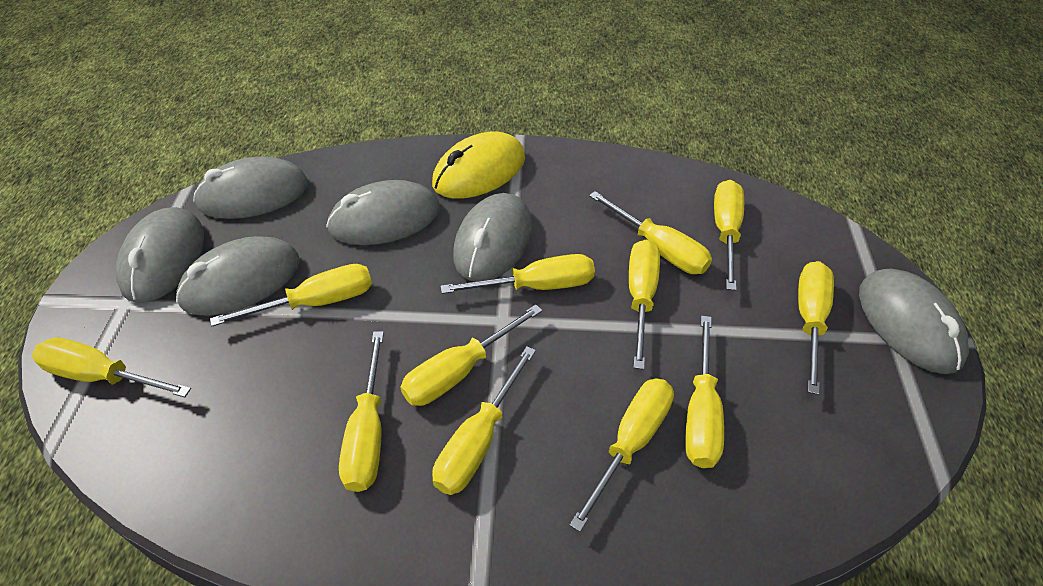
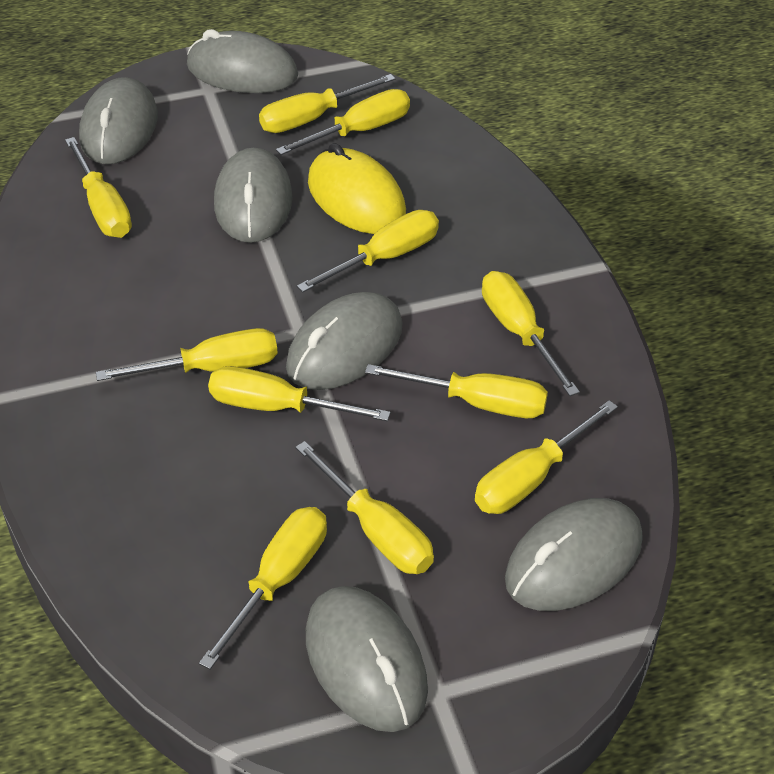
yellow screwdriver: 12 -> 11

